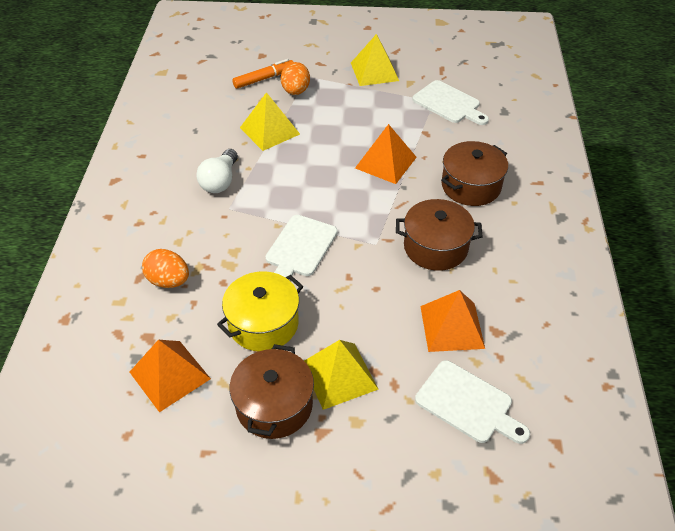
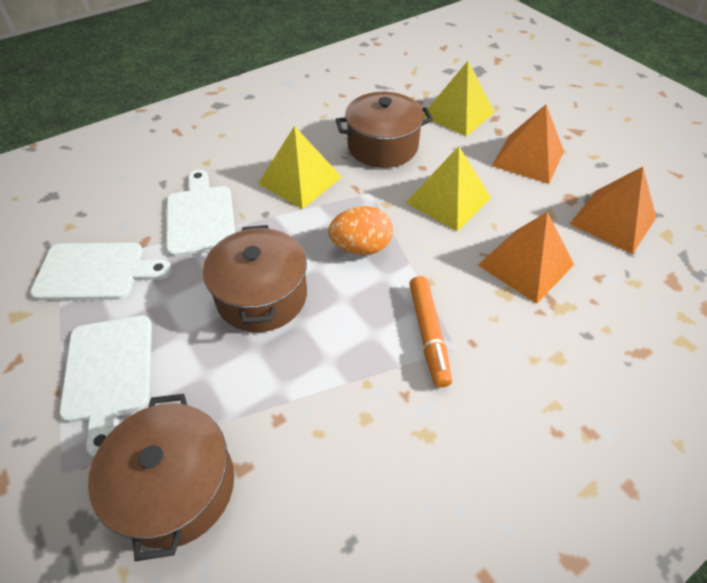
orange egg: 2 -> 1
white light bulb: 1 -> 0
yellow pot: 1 -> 0

